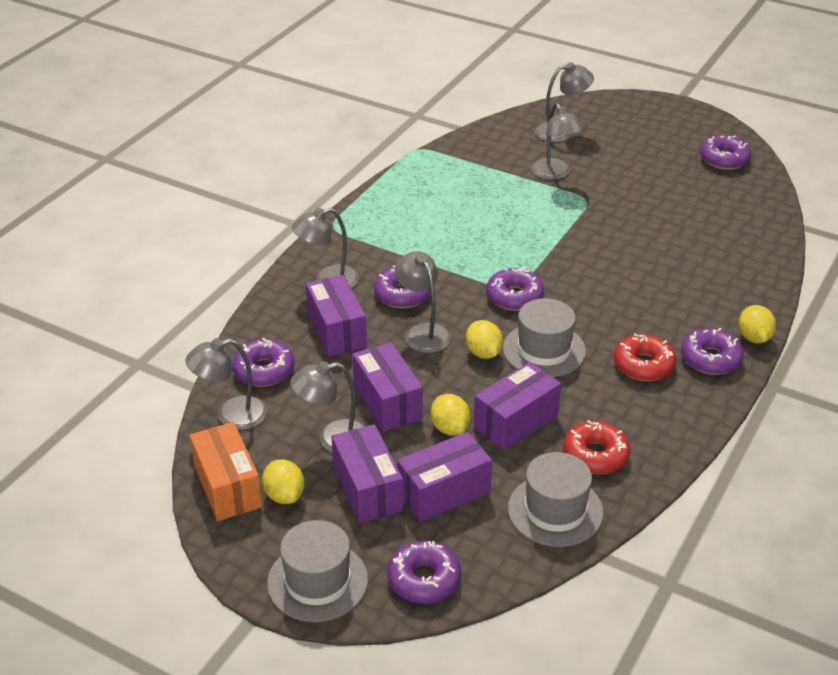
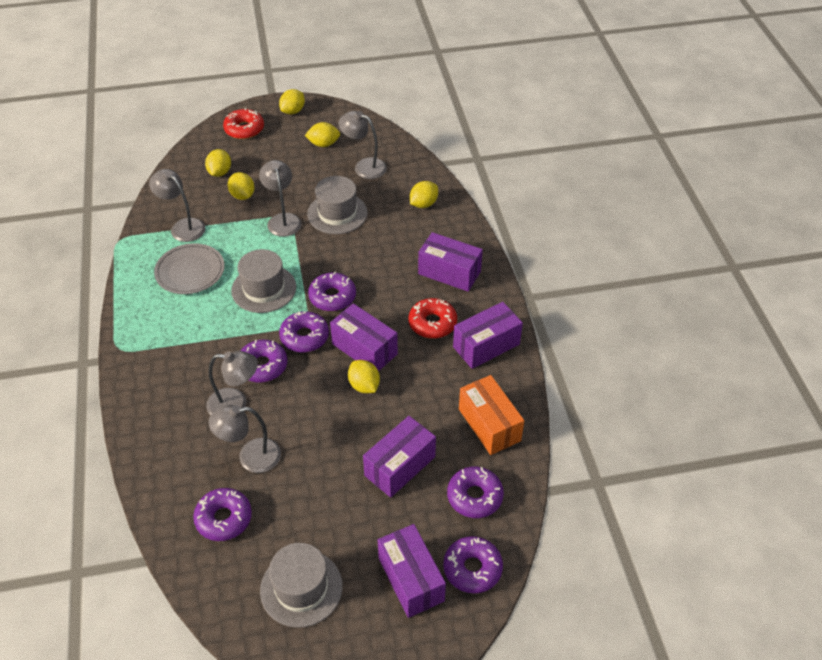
grey lamp: 6 -> 5
grey plate: 0 -> 1
yellow lemon: 4 -> 6

